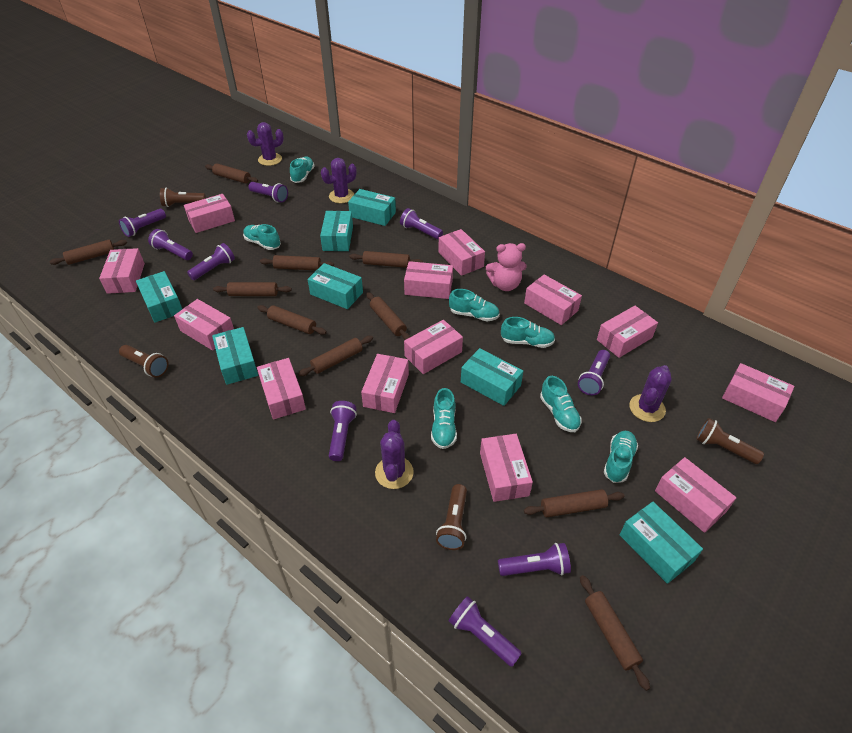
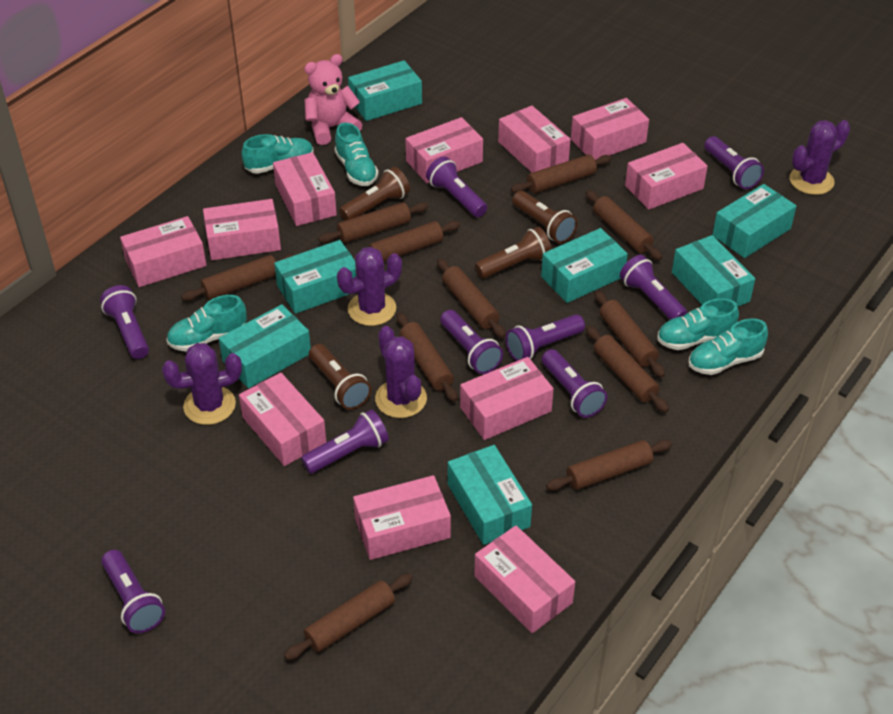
brown rolling pin: 10 -> 11
pink box: 13 -> 11
turquoise shoe: 7 -> 5

